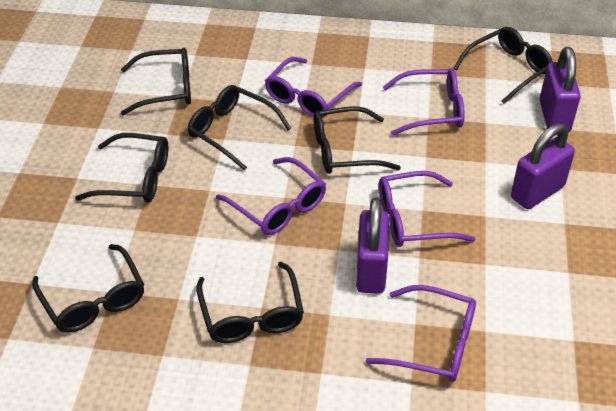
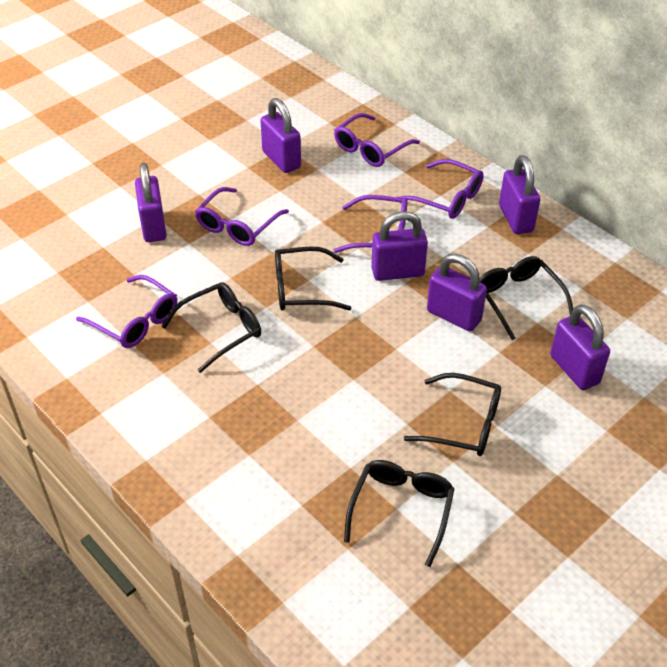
black glasses: 7 -> 5
purple padlock: 3 -> 6

